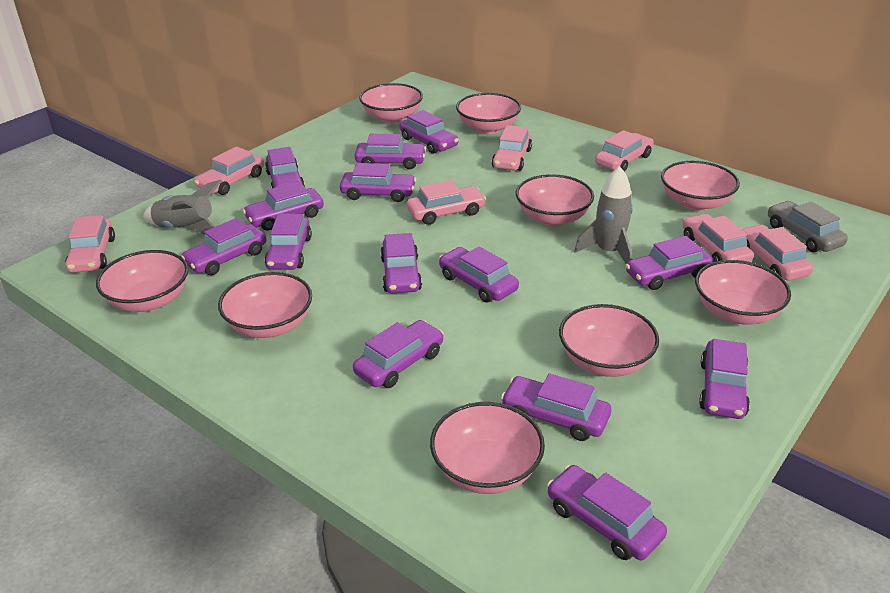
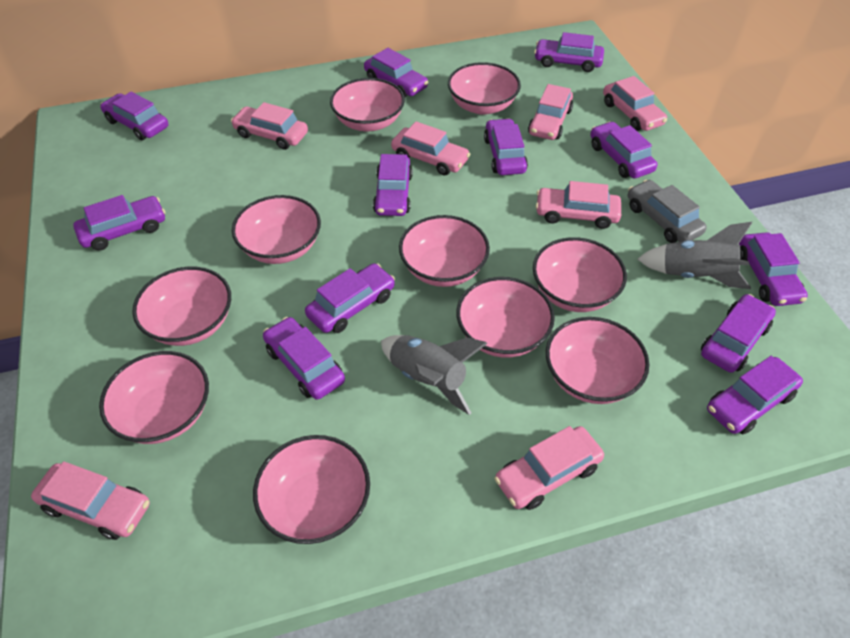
pink bowl: 9 -> 10
purple car: 14 -> 12

